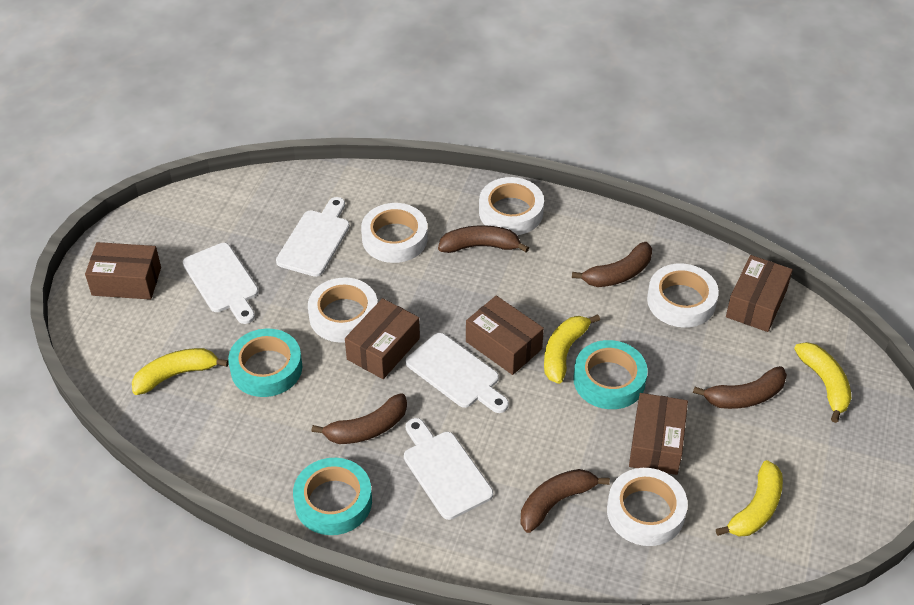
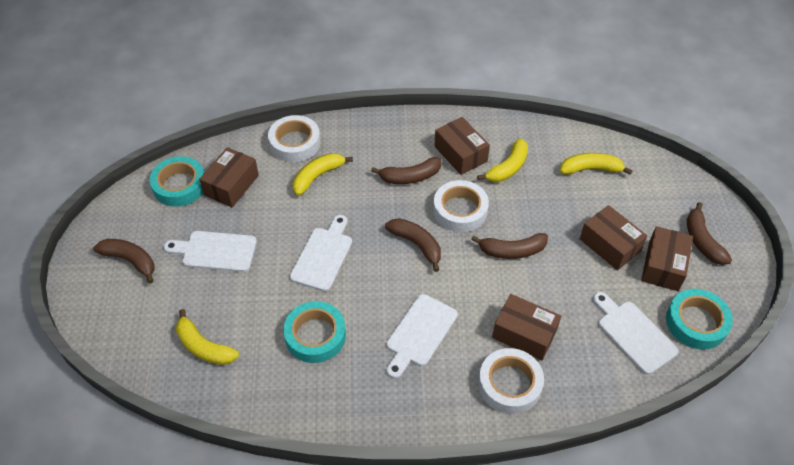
white tape: 5 -> 3

